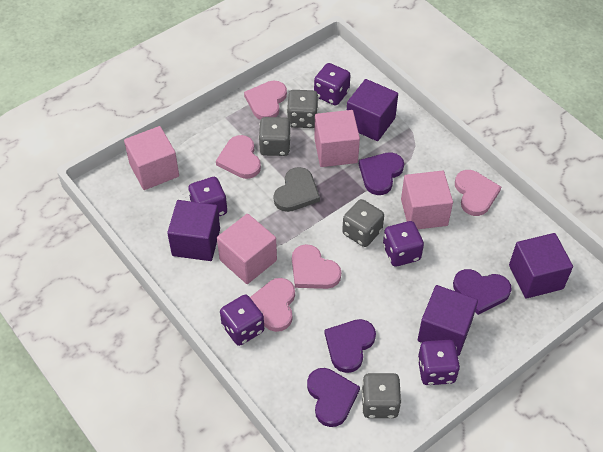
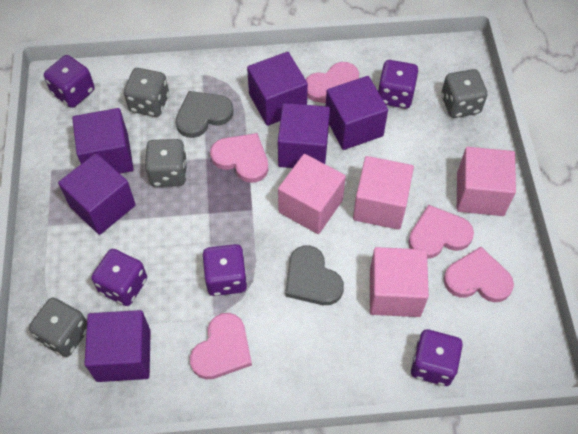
grey heart: 1 -> 2
purple cube: 4 -> 6
purple heart: 4 -> 0

